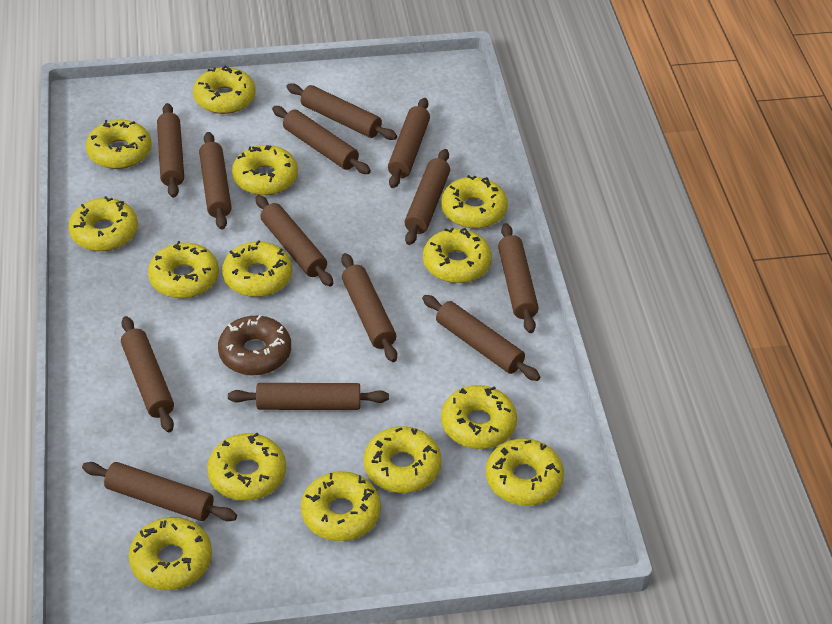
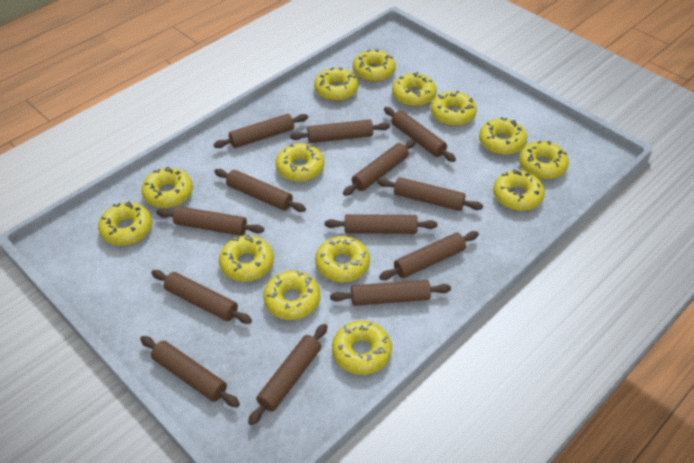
brown donut: 1 -> 0

